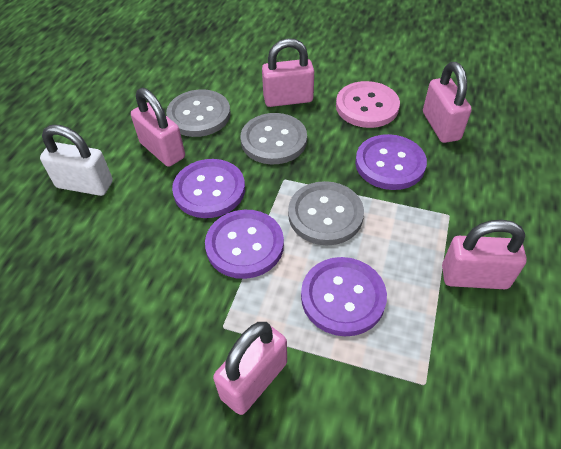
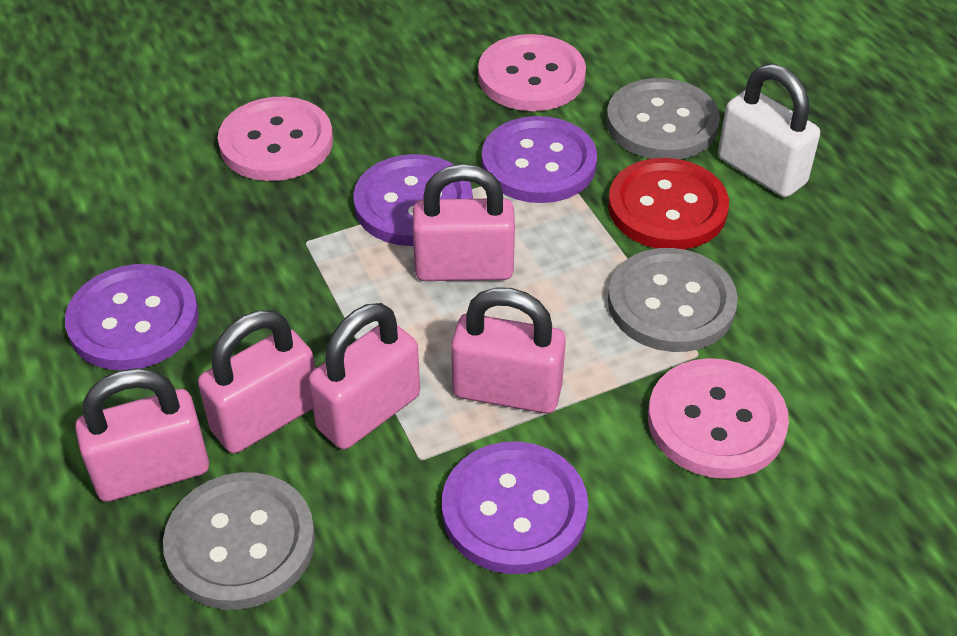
pink button: 1 -> 3
red button: 0 -> 1

